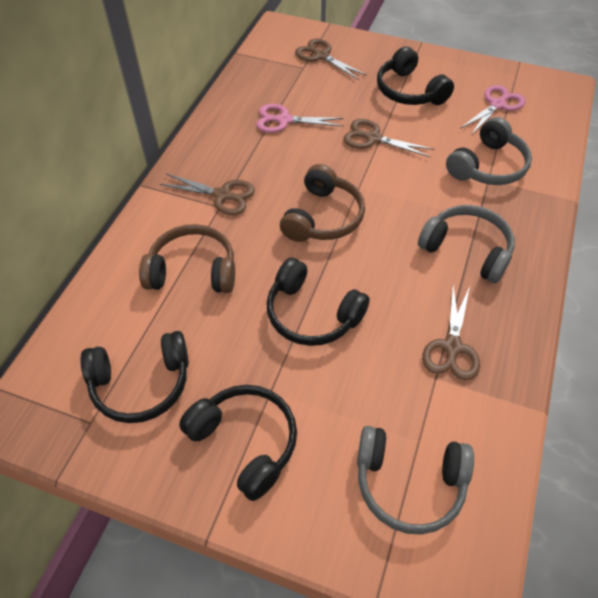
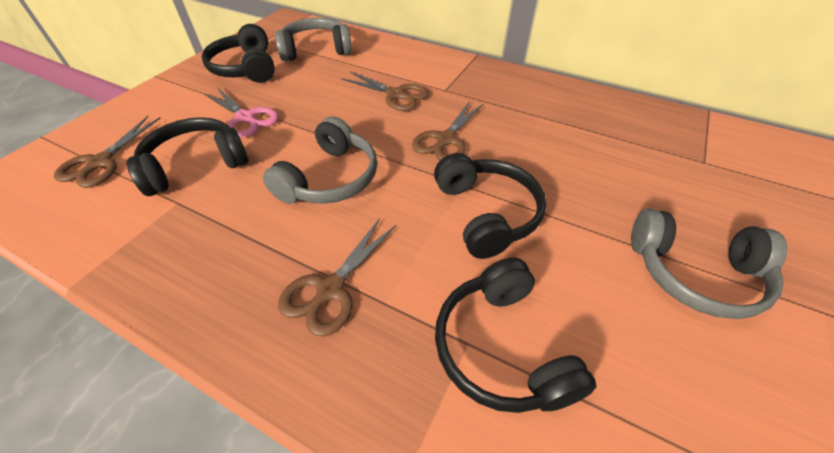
brown headphones: 2 -> 0
pink scissors: 2 -> 1

